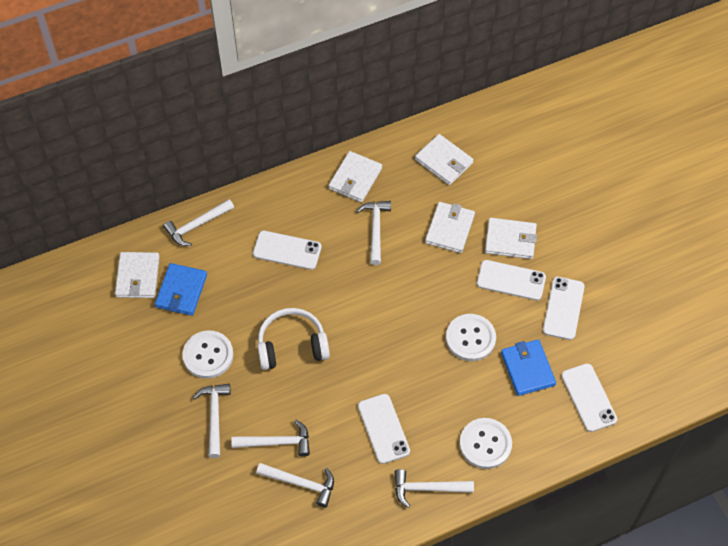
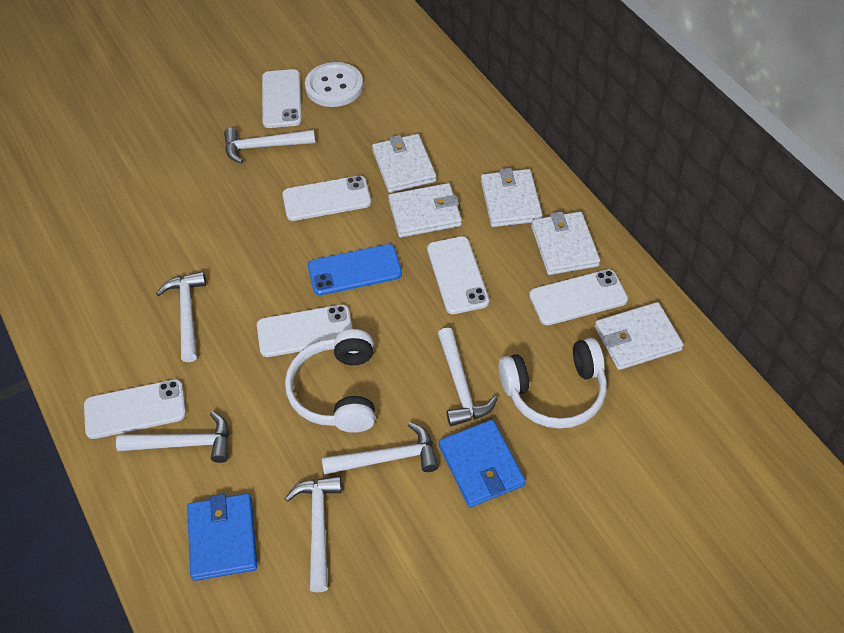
blue phone: 0 -> 1
white button: 3 -> 1
white headphones: 1 -> 2
white phone: 5 -> 6

